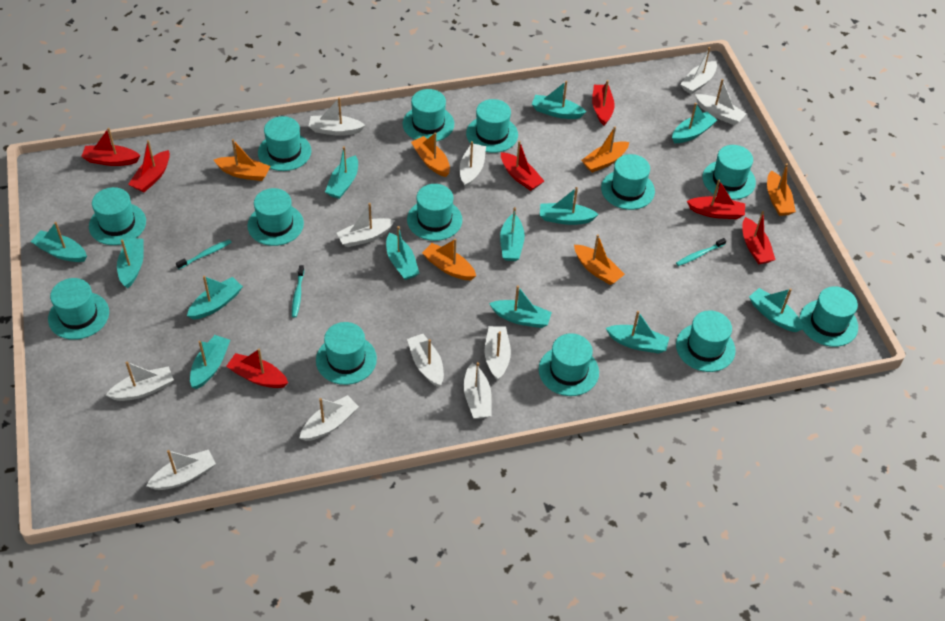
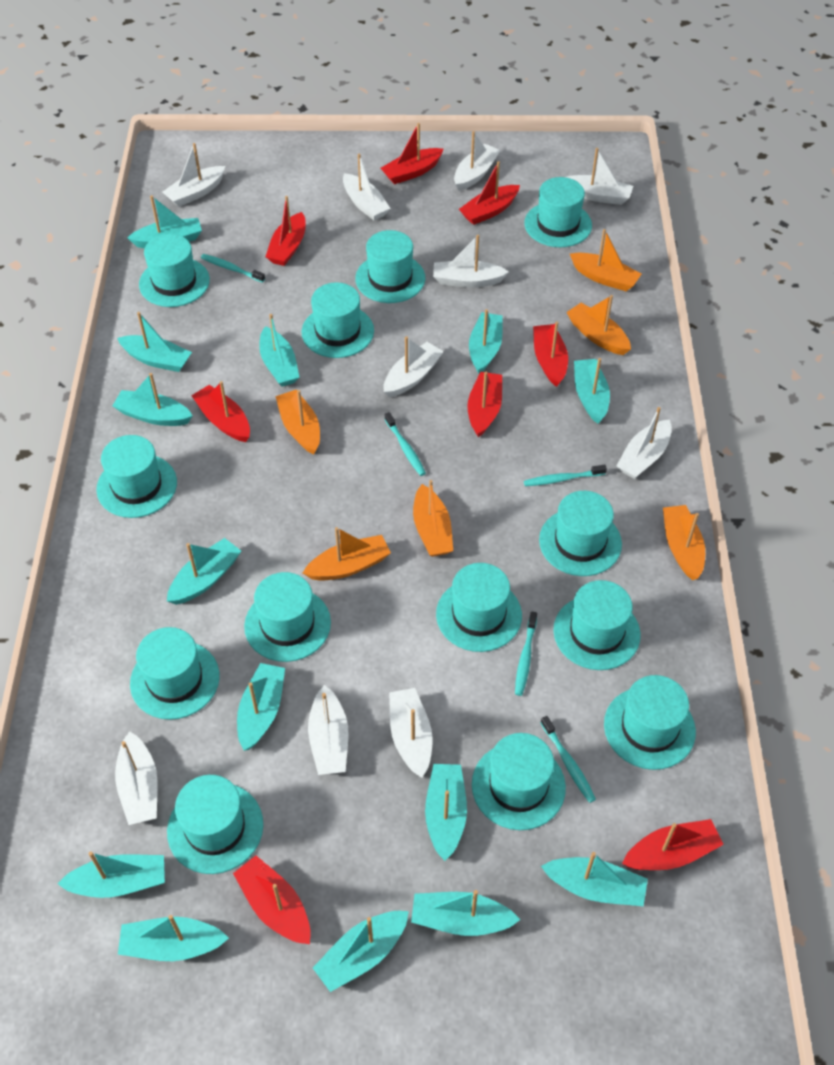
red boat: 7 -> 8
turquoise boat: 13 -> 14
turquoise toothbrush: 3 -> 5
white boat: 11 -> 10

